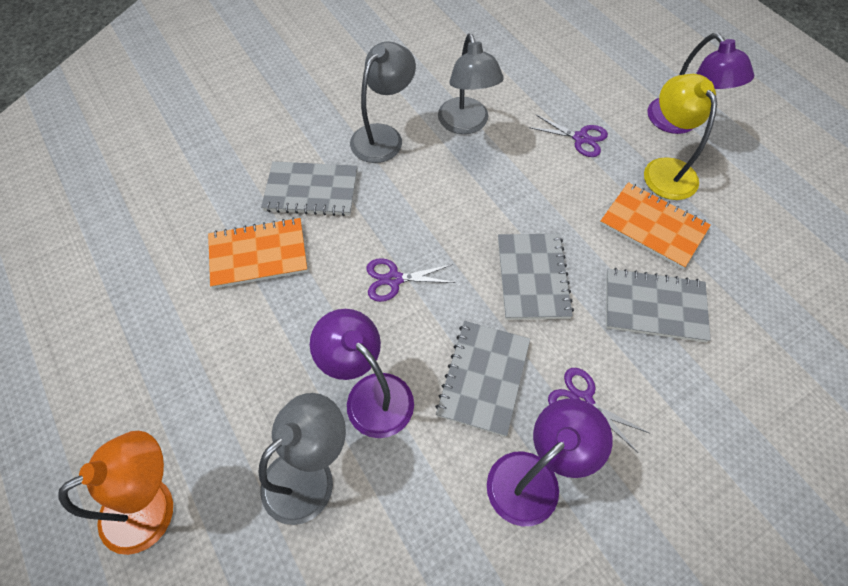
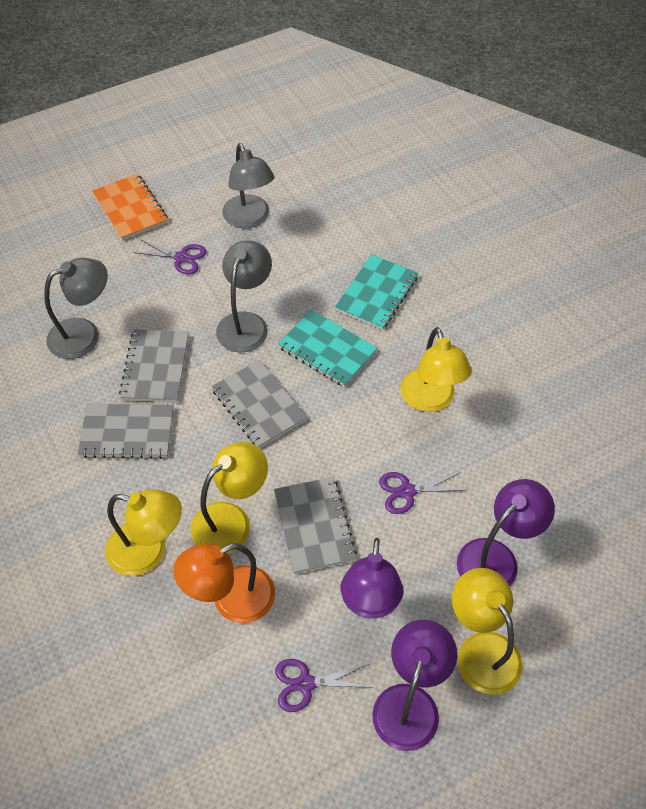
orange notebook: 2 -> 1
turquoise notebook: 0 -> 2
yellow lamp: 1 -> 4

